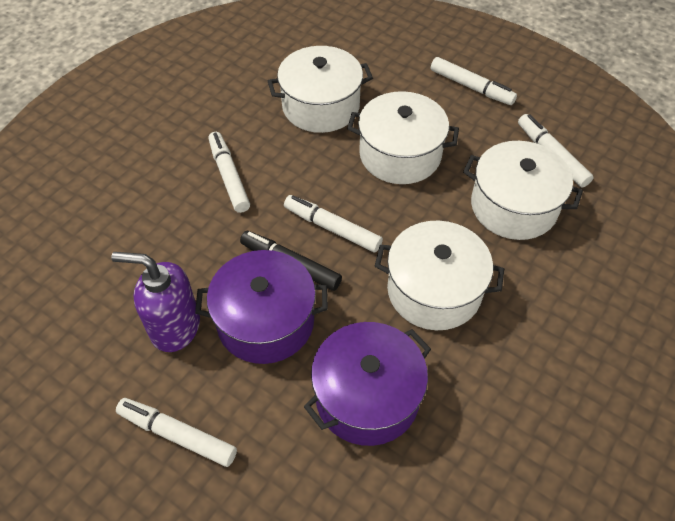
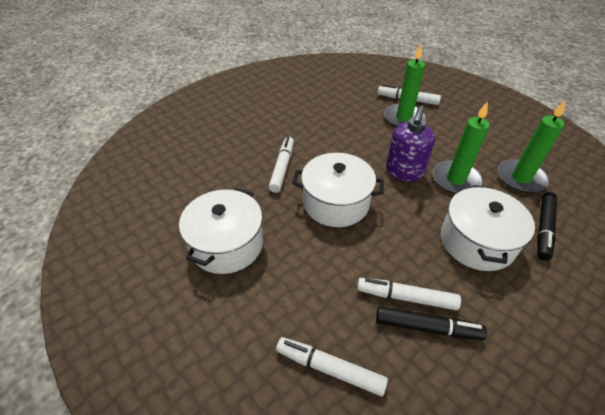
black marker: 1 -> 2
green candle: 0 -> 3
purple pot: 2 -> 0
white marker: 5 -> 4
white pot: 4 -> 3

